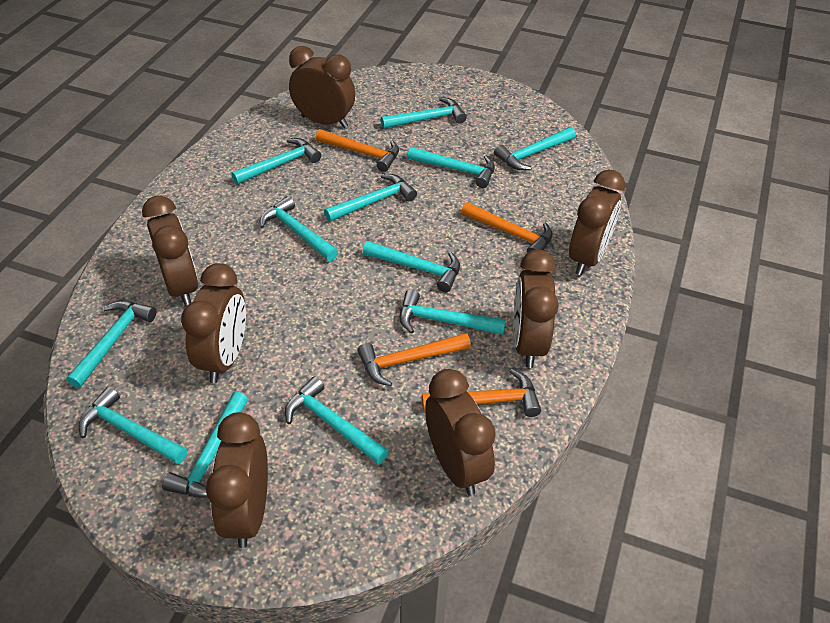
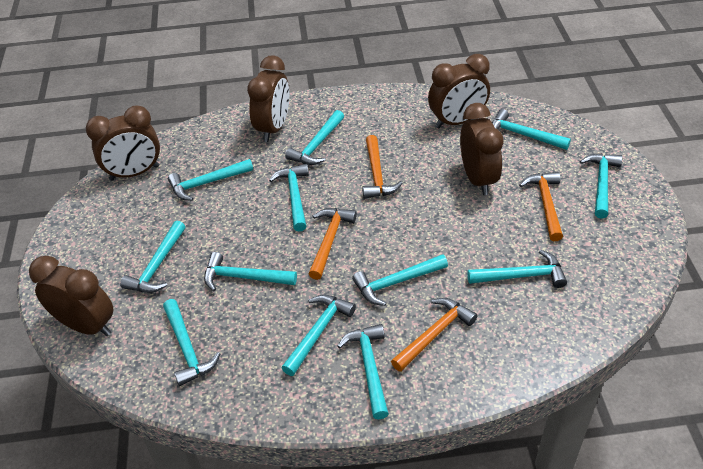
brown clock: 7 -> 5

